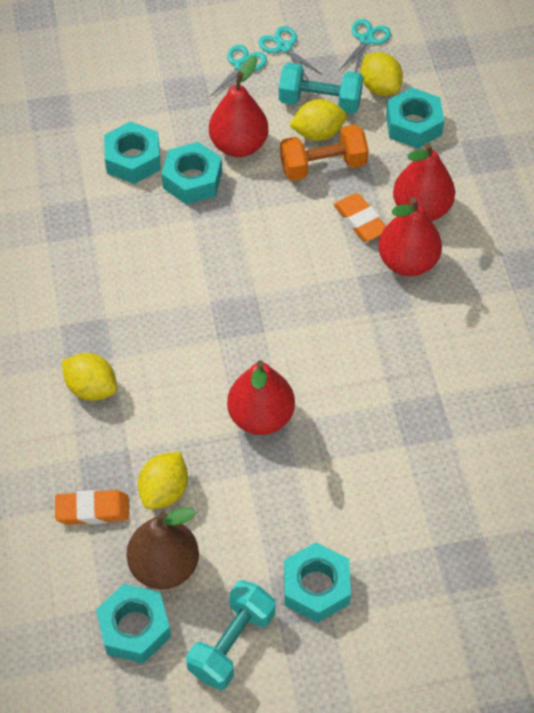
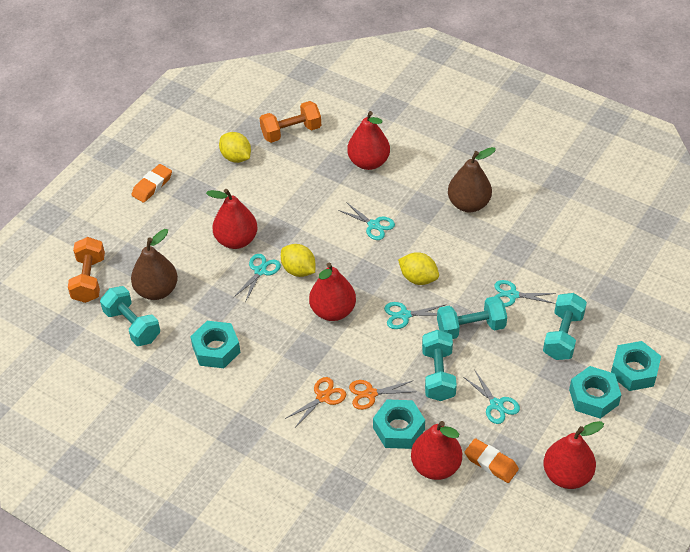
brown pear: 1 -> 2
orange dumbbell: 1 -> 2
orange scissors: 0 -> 2
red pear: 4 -> 5
turquoise dumbbell: 2 -> 4
turquoise nut: 5 -> 4
turquoise scissors: 3 -> 5
yellow lemon: 4 -> 3

